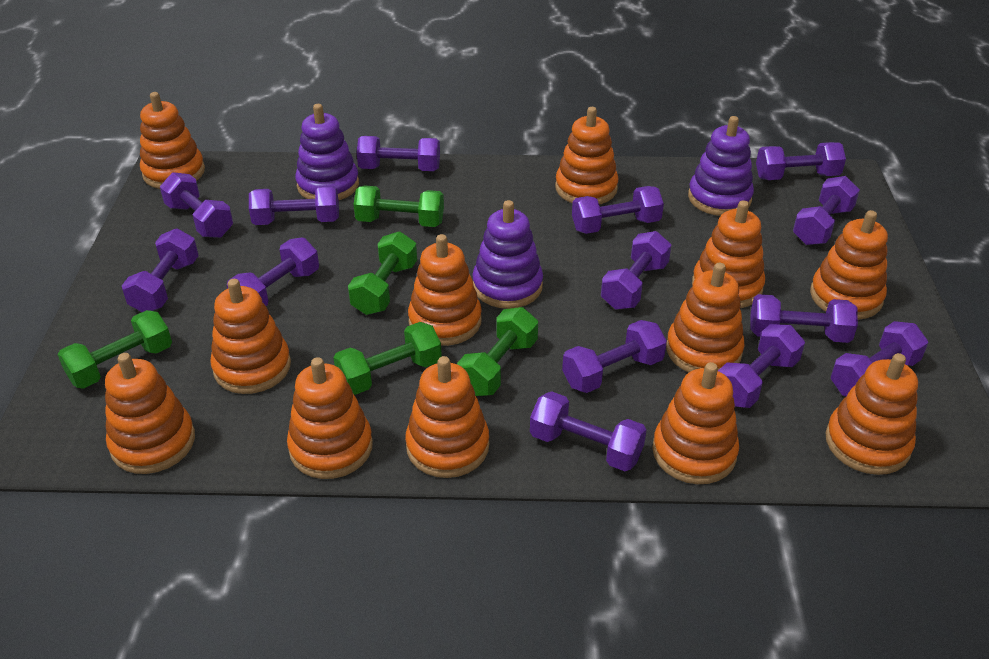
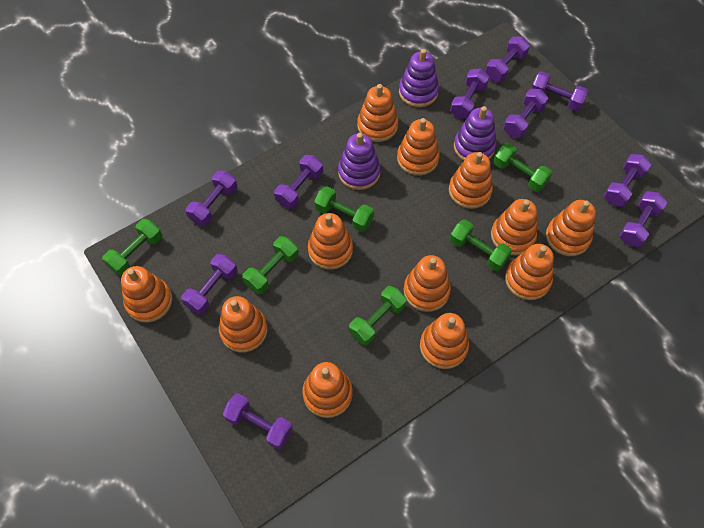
green dumbbell: 5 -> 6
purple dumbbell: 14 -> 10

